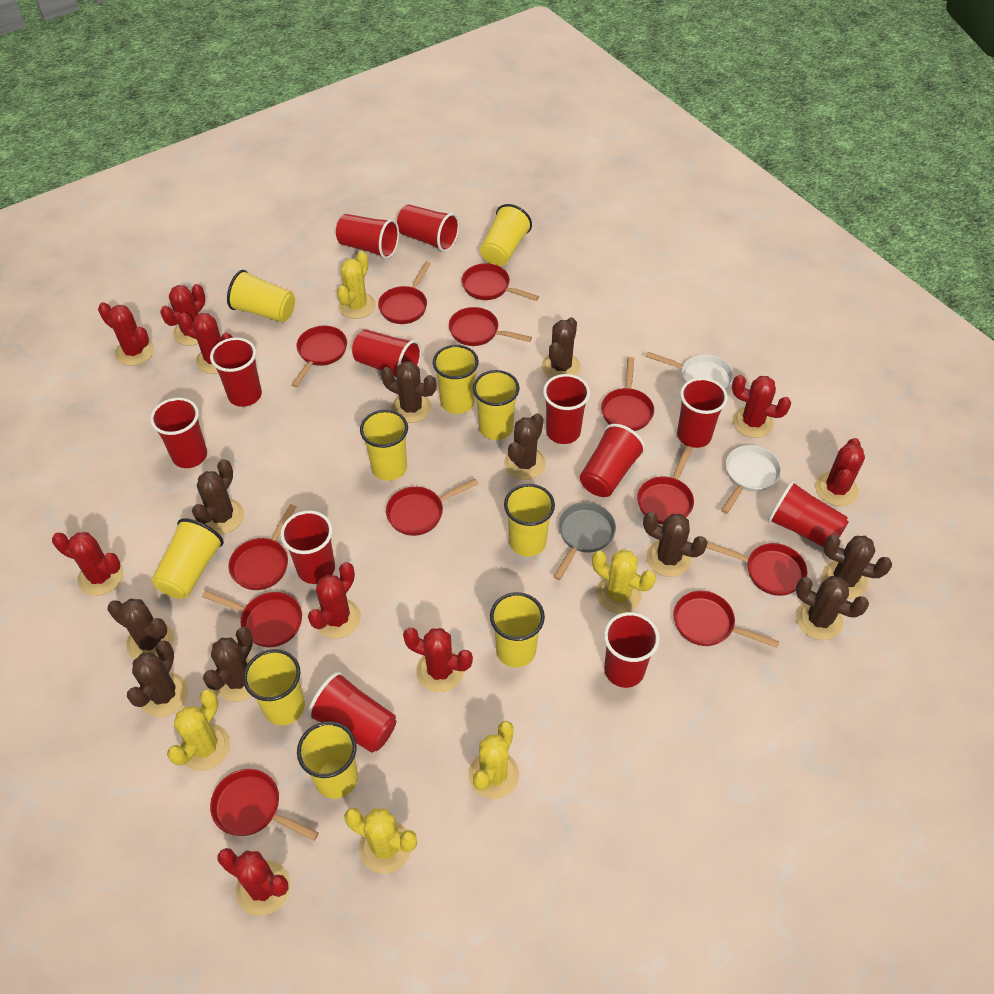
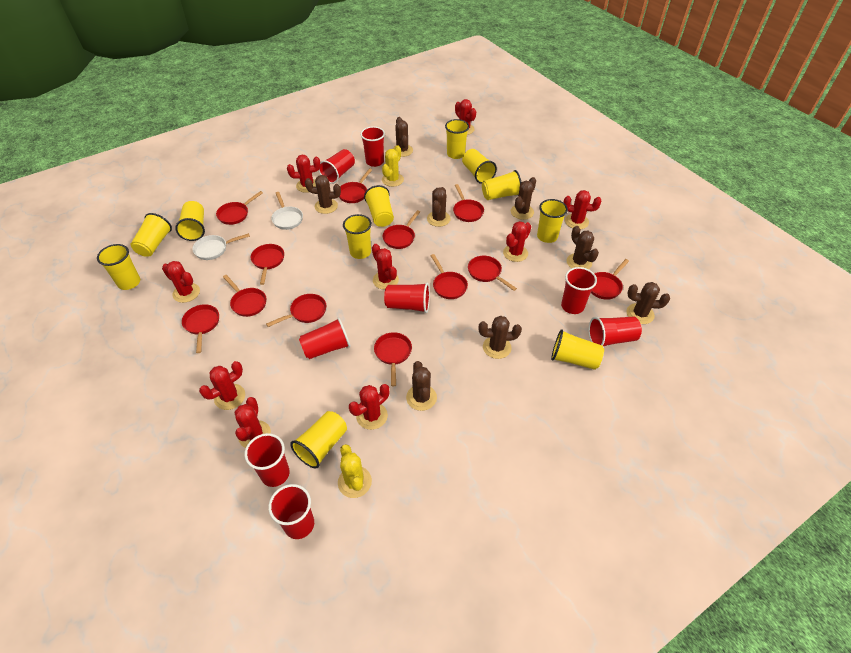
brown cactus: 10 -> 8
grey pan: 1 -> 0
red cup: 12 -> 8
yellow cactus: 5 -> 2
yellow cup: 10 -> 11

